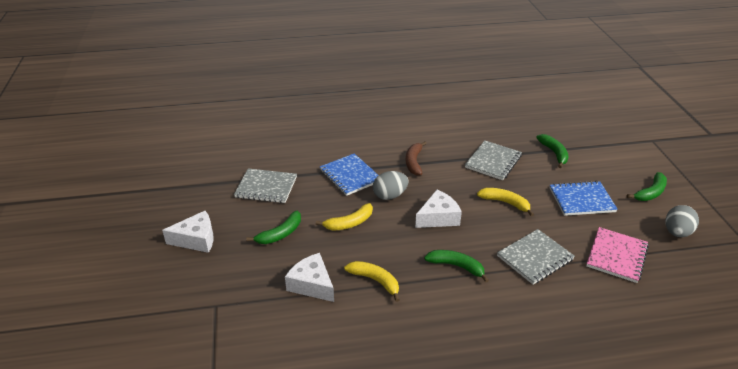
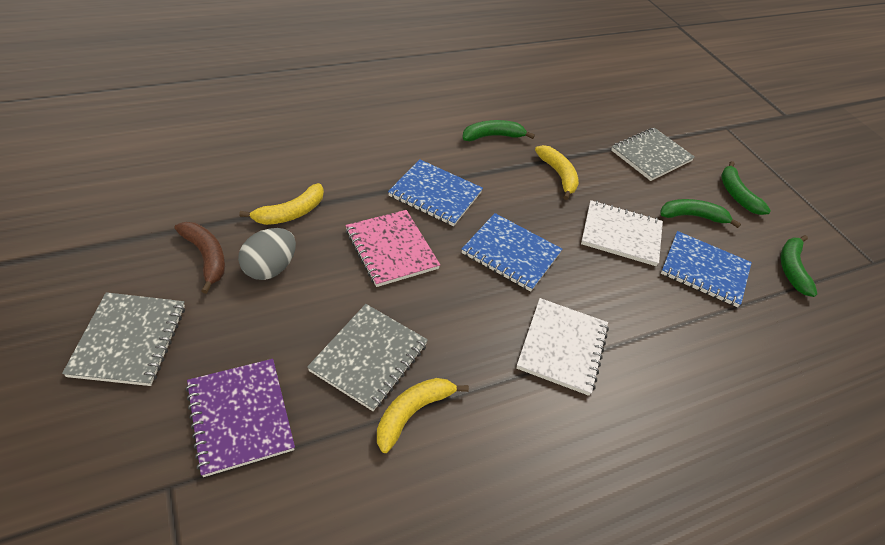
blue notebook: 2 -> 3
grey egg: 2 -> 1
purple notebook: 0 -> 1
white cheese: 3 -> 0
white notebook: 0 -> 2

